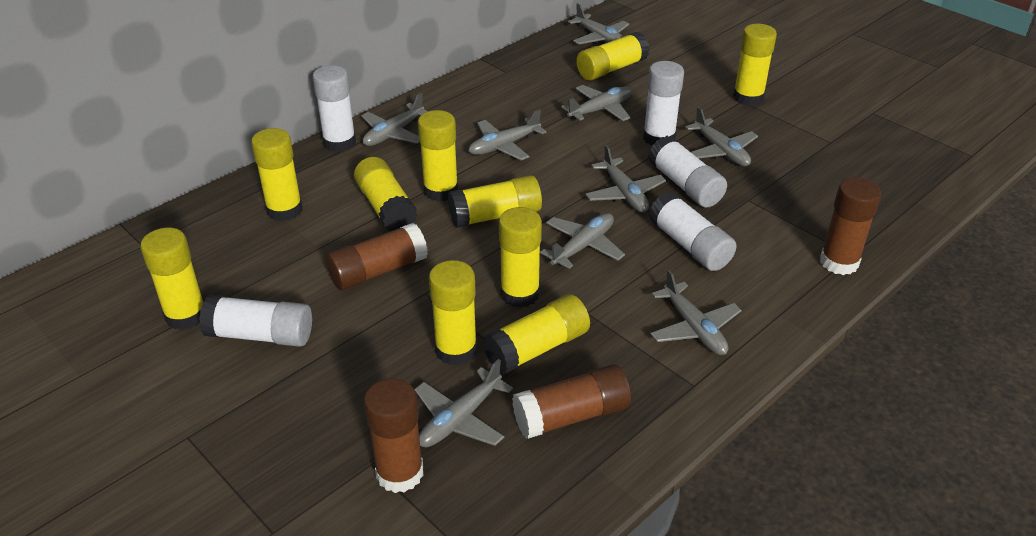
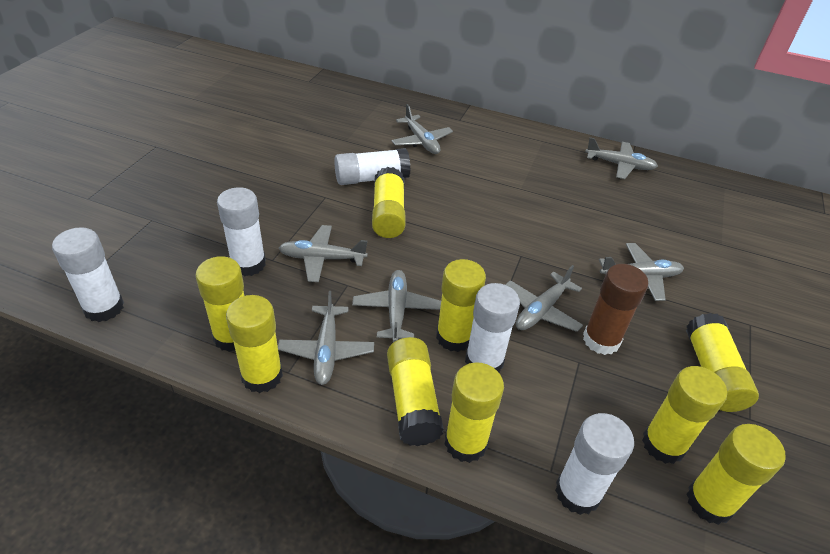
brown glue stick: 4 -> 1
grey plane: 9 -> 7
yellow glue stick: 10 -> 9

